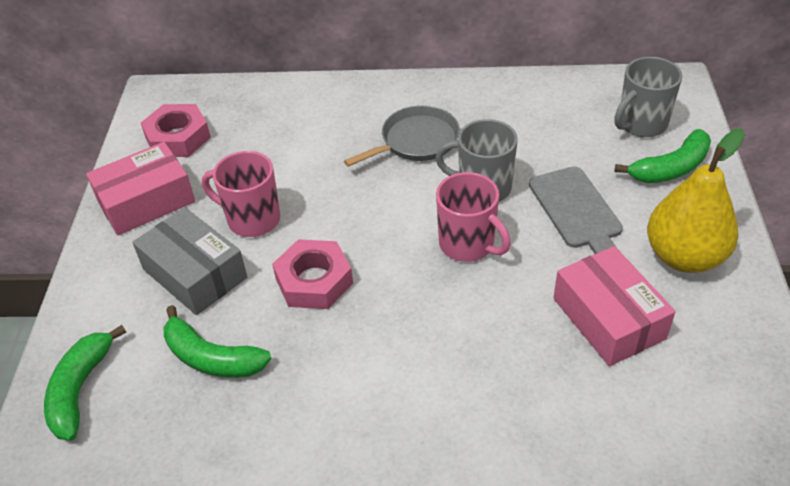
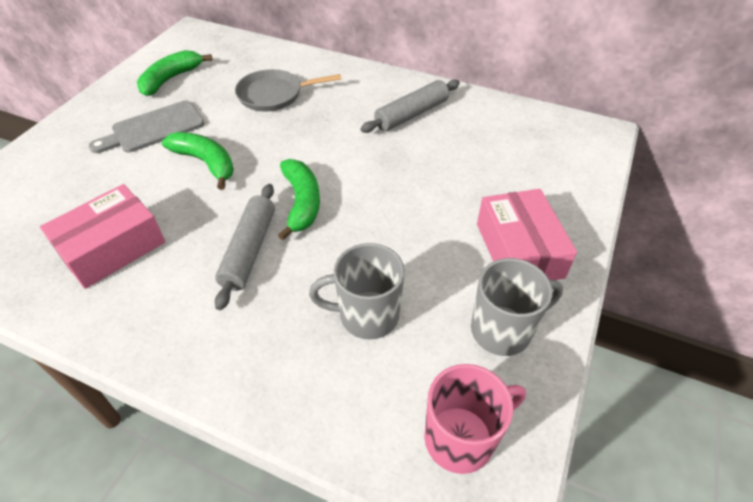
grey box: 1 -> 0
grey rolling pin: 0 -> 2
pink mug: 2 -> 1
pink nut: 2 -> 0
yellow pear: 1 -> 0

